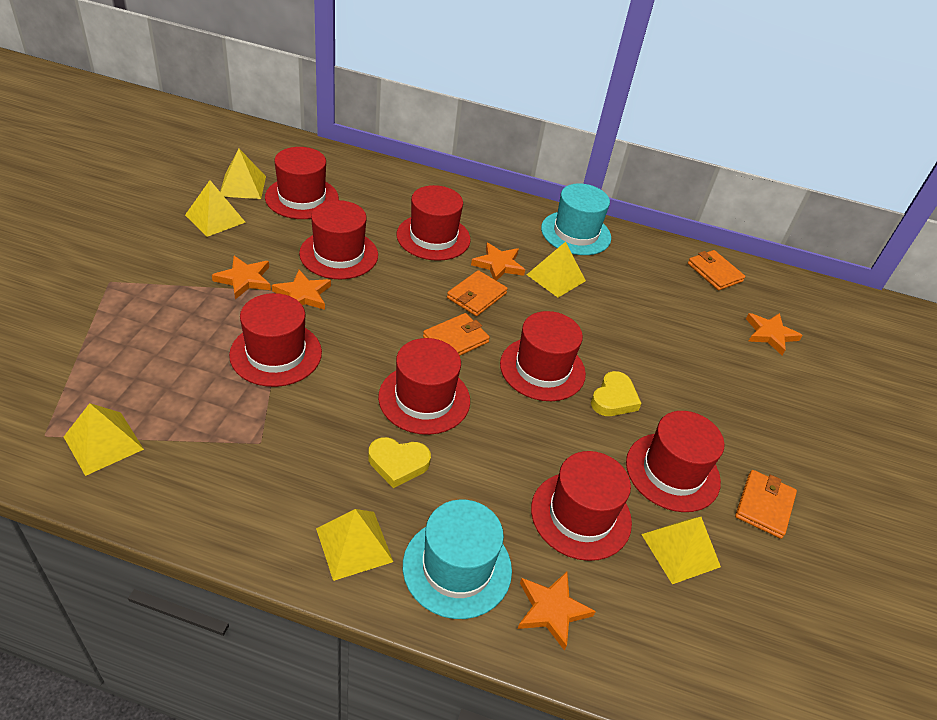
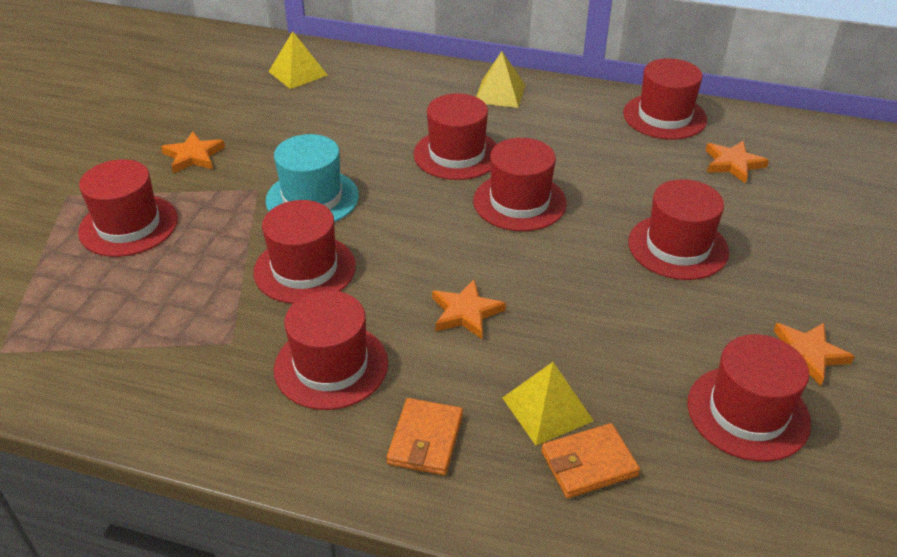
orange star: 5 -> 4
orange wallet: 4 -> 2
turquoise hat: 2 -> 1
yellow heart: 2 -> 0
yellow pyramid: 6 -> 3

